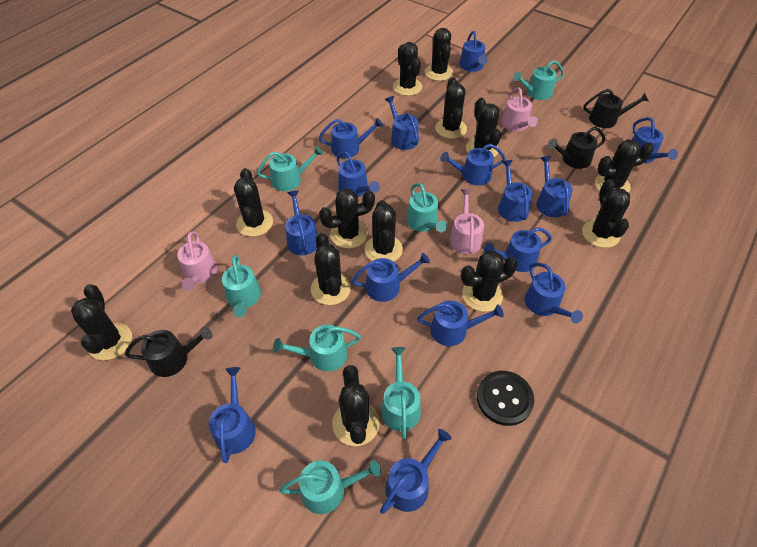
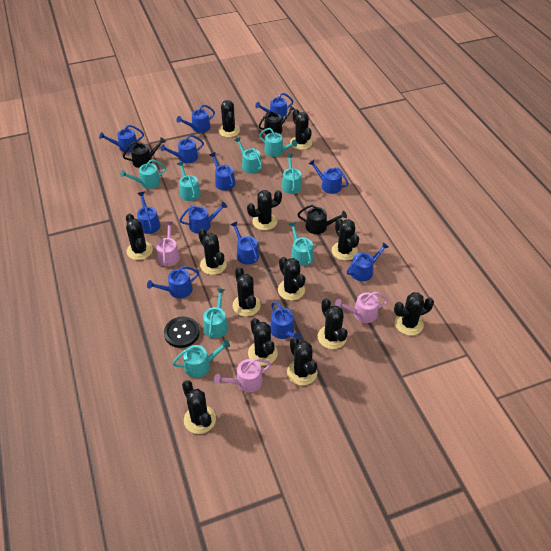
blue watering can: 15 -> 12
turquoise watering can: 7 -> 8

